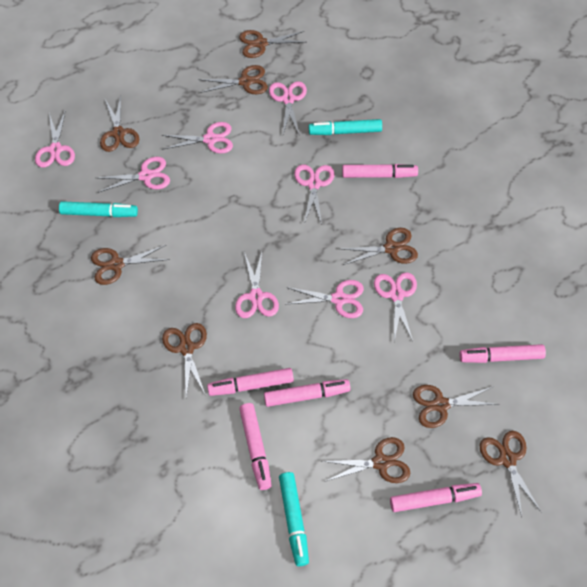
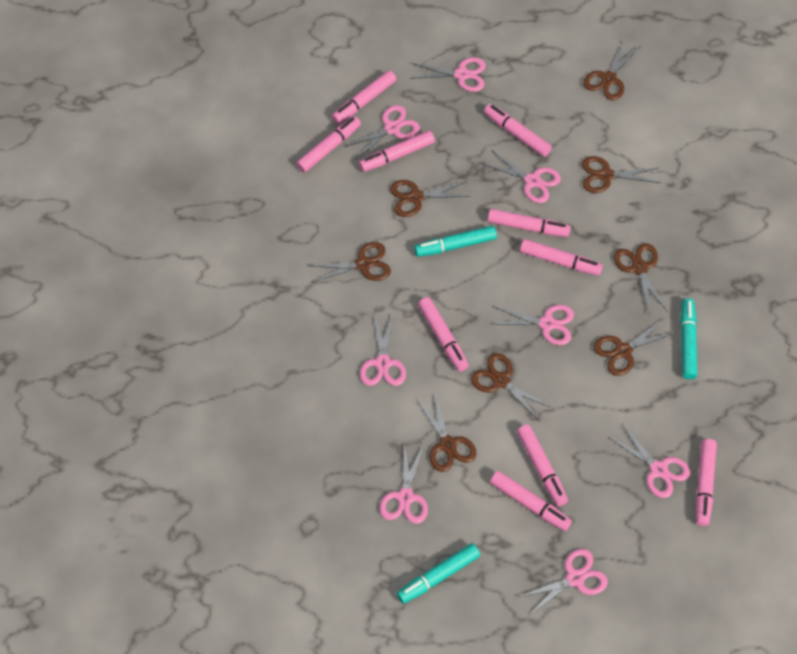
brown scissors: 9 -> 8
pink marker: 6 -> 10

